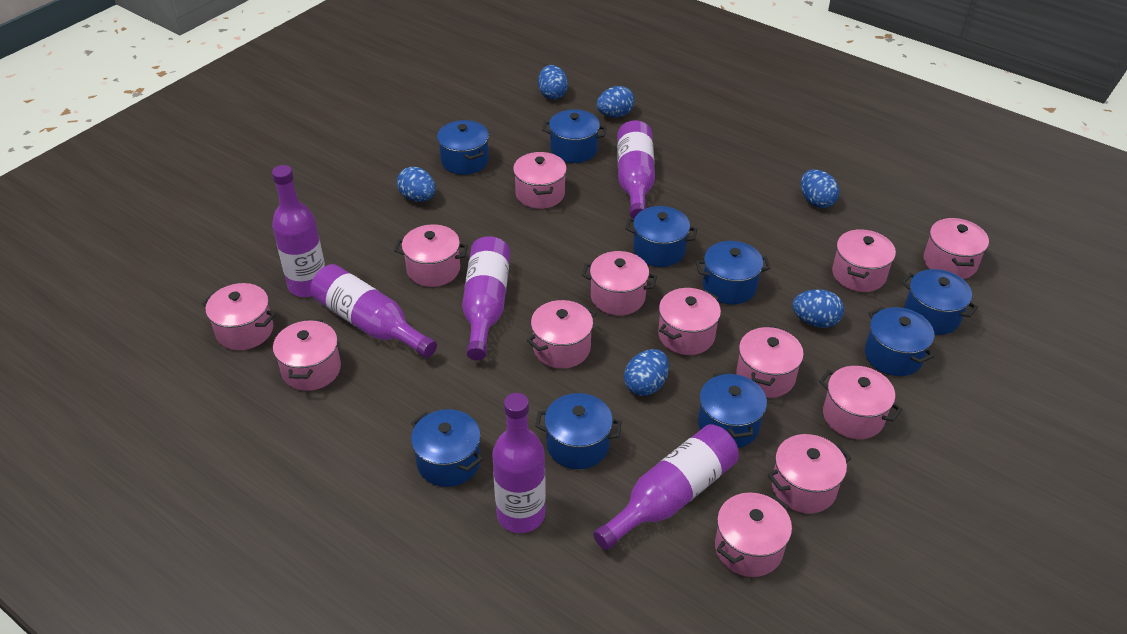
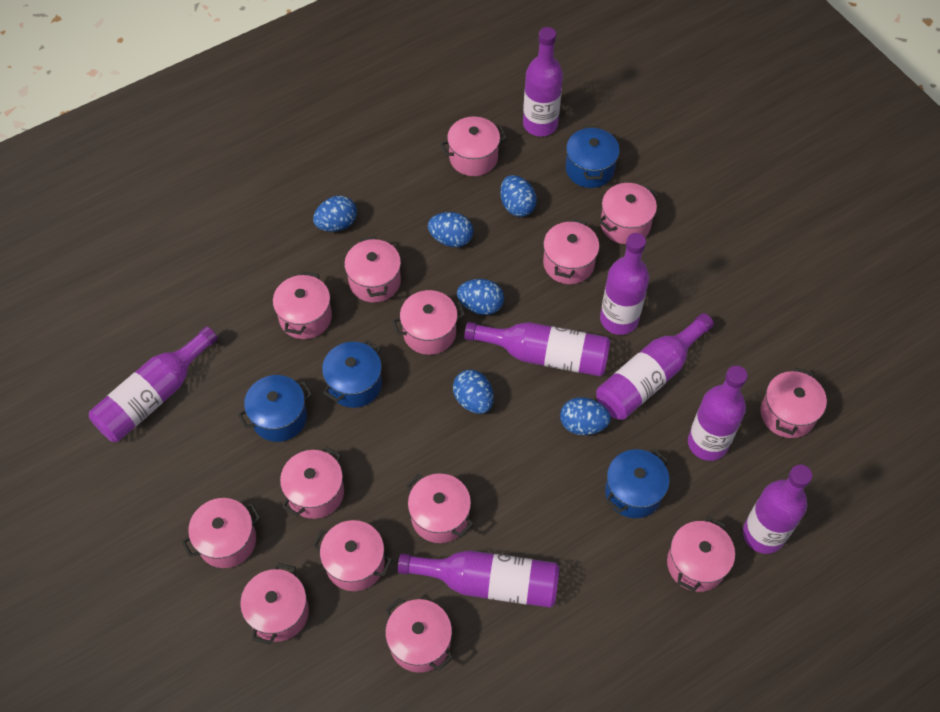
blue pot: 9 -> 4
pink pot: 13 -> 14
purple bottle: 6 -> 8

